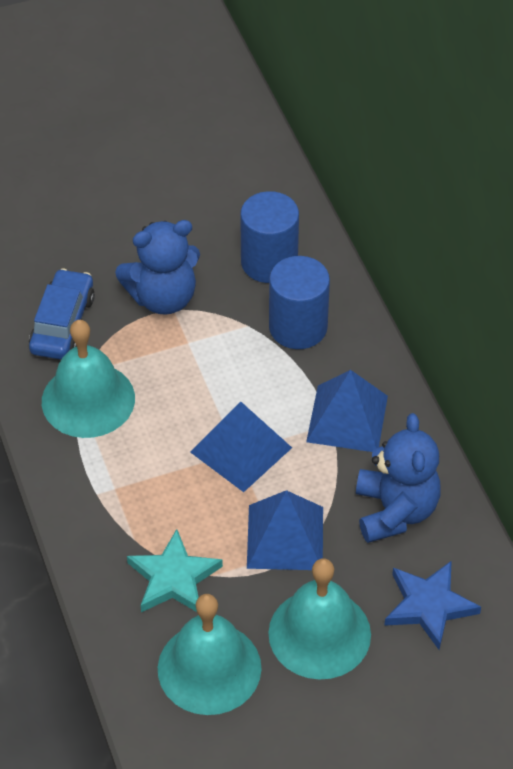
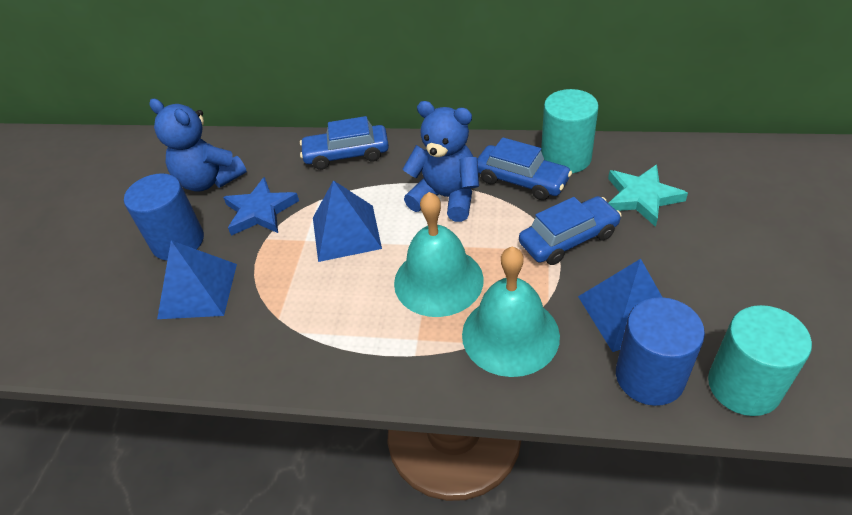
blue car: 1 -> 3
turquoise bell: 3 -> 2
turquoise cylinder: 0 -> 2

